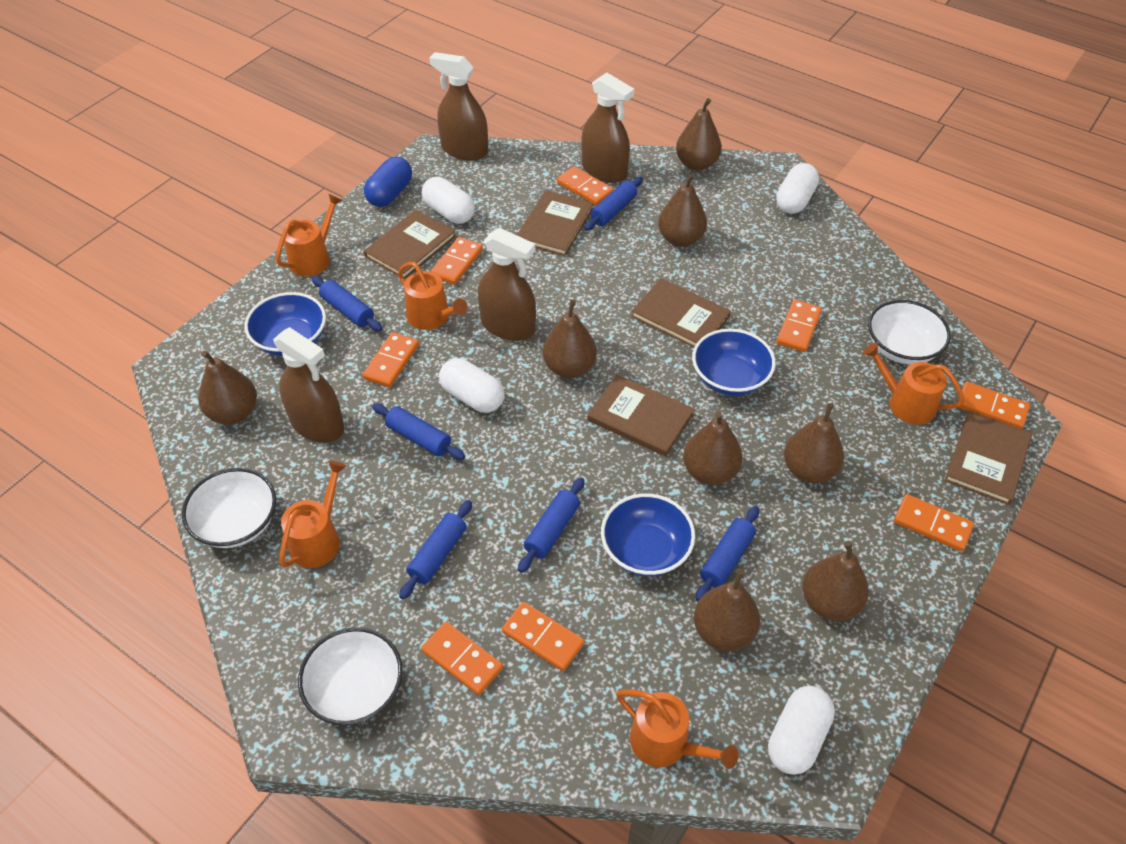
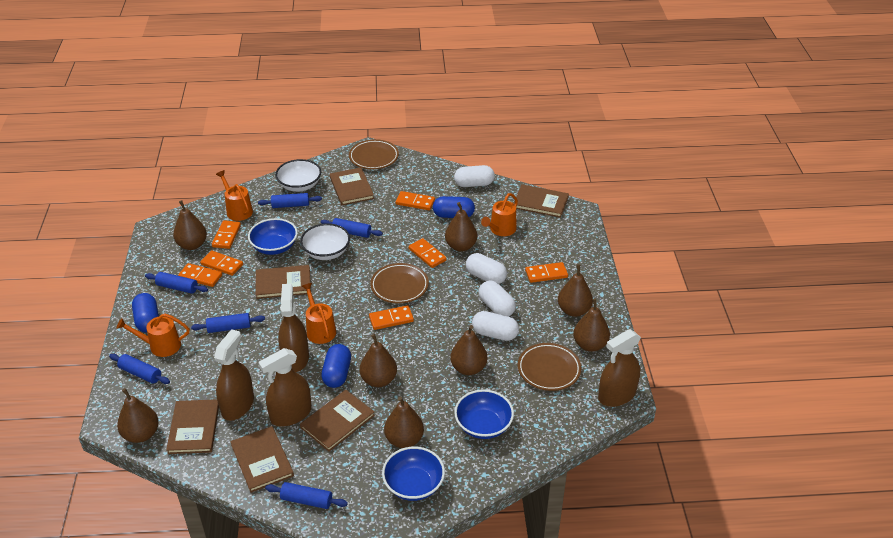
blue capsule: 1 -> 3
brown book: 5 -> 6
brown plate: 0 -> 3
orange domino: 8 -> 7
orange watering can: 5 -> 4
white bowl: 3 -> 2

